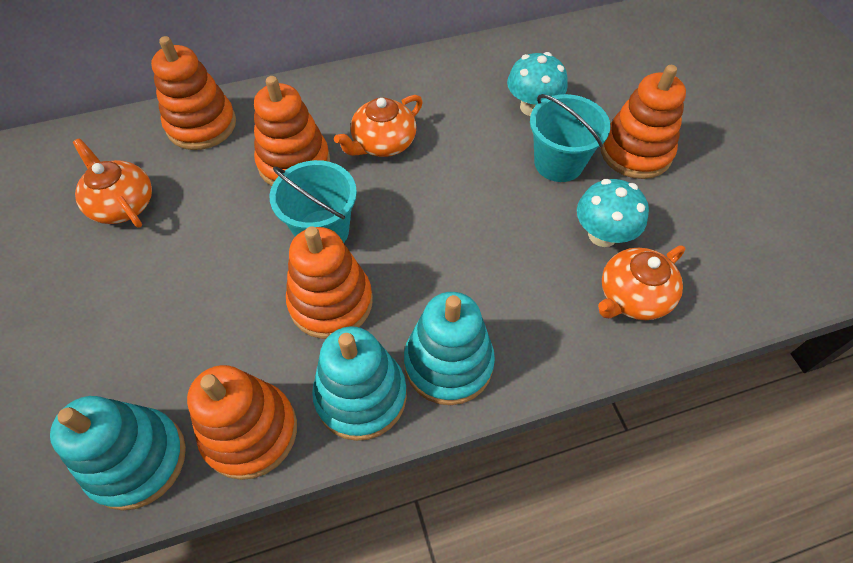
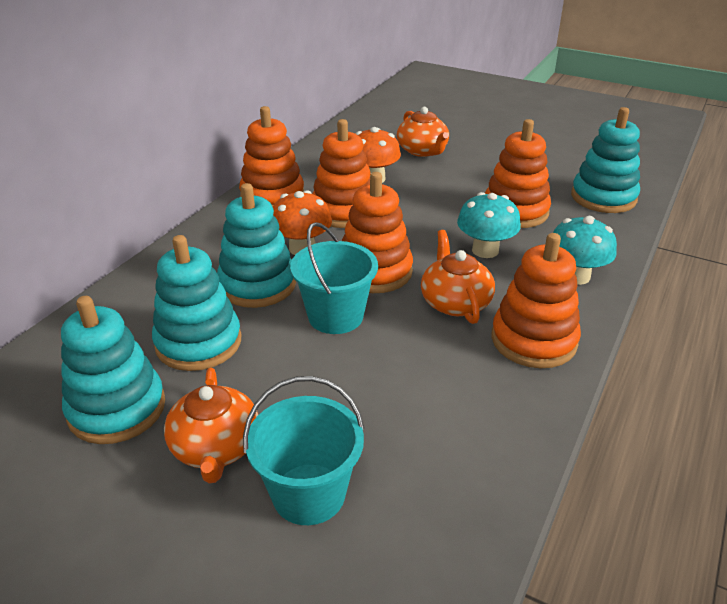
orange mushroom: 0 -> 2
turquoise stacking toy: 3 -> 4

